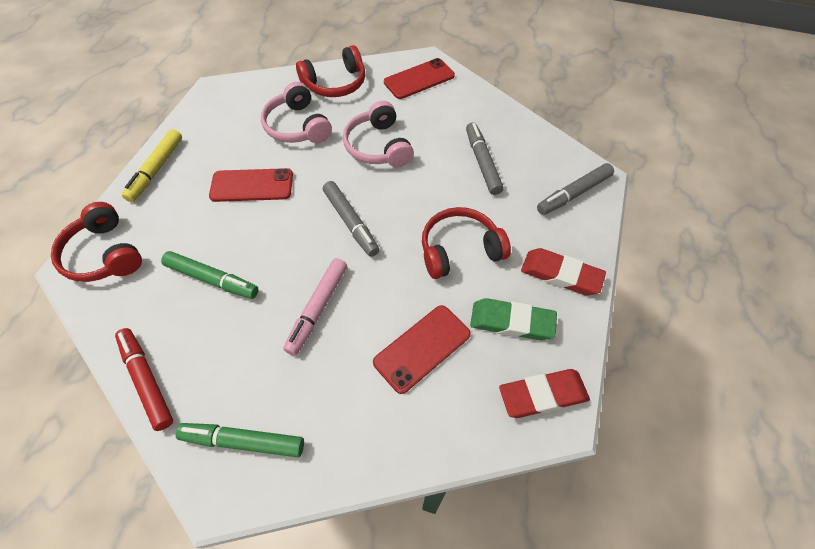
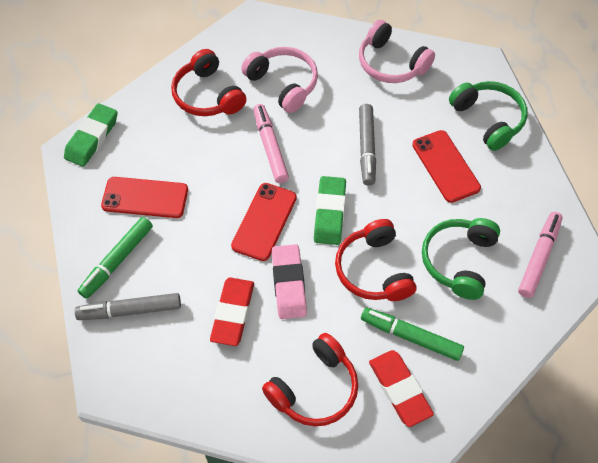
green eraser: 1 -> 2
green headphones: 0 -> 2
grey marker: 3 -> 2
pink eraser: 0 -> 1
pink marker: 1 -> 2
red marker: 1 -> 0
yellow marker: 1 -> 0

